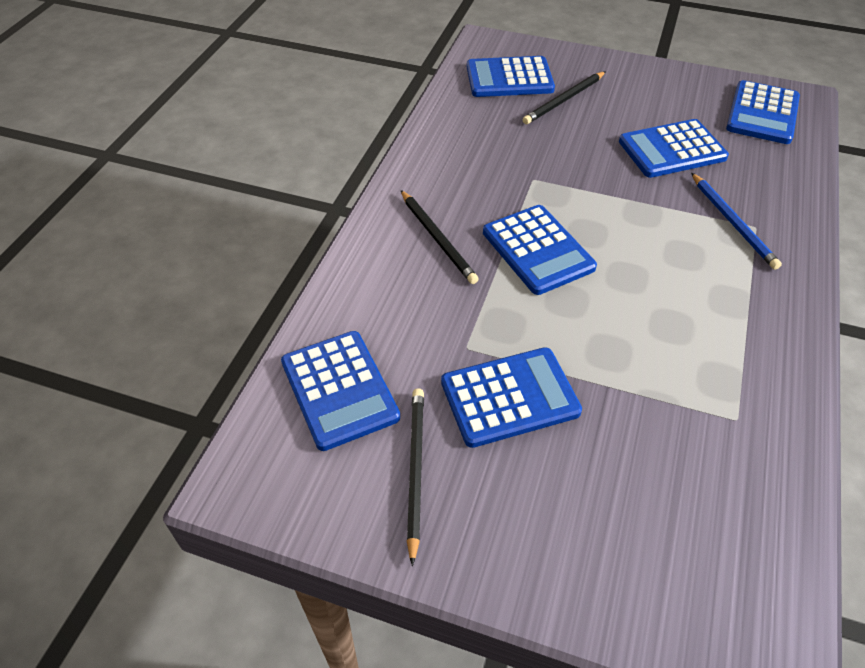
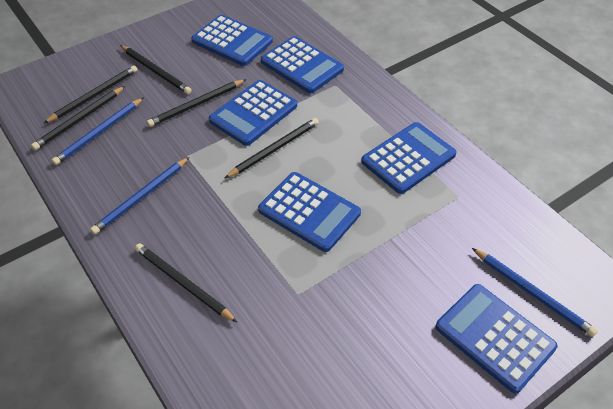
black pencil: 3 -> 6
blue pencil: 1 -> 3

